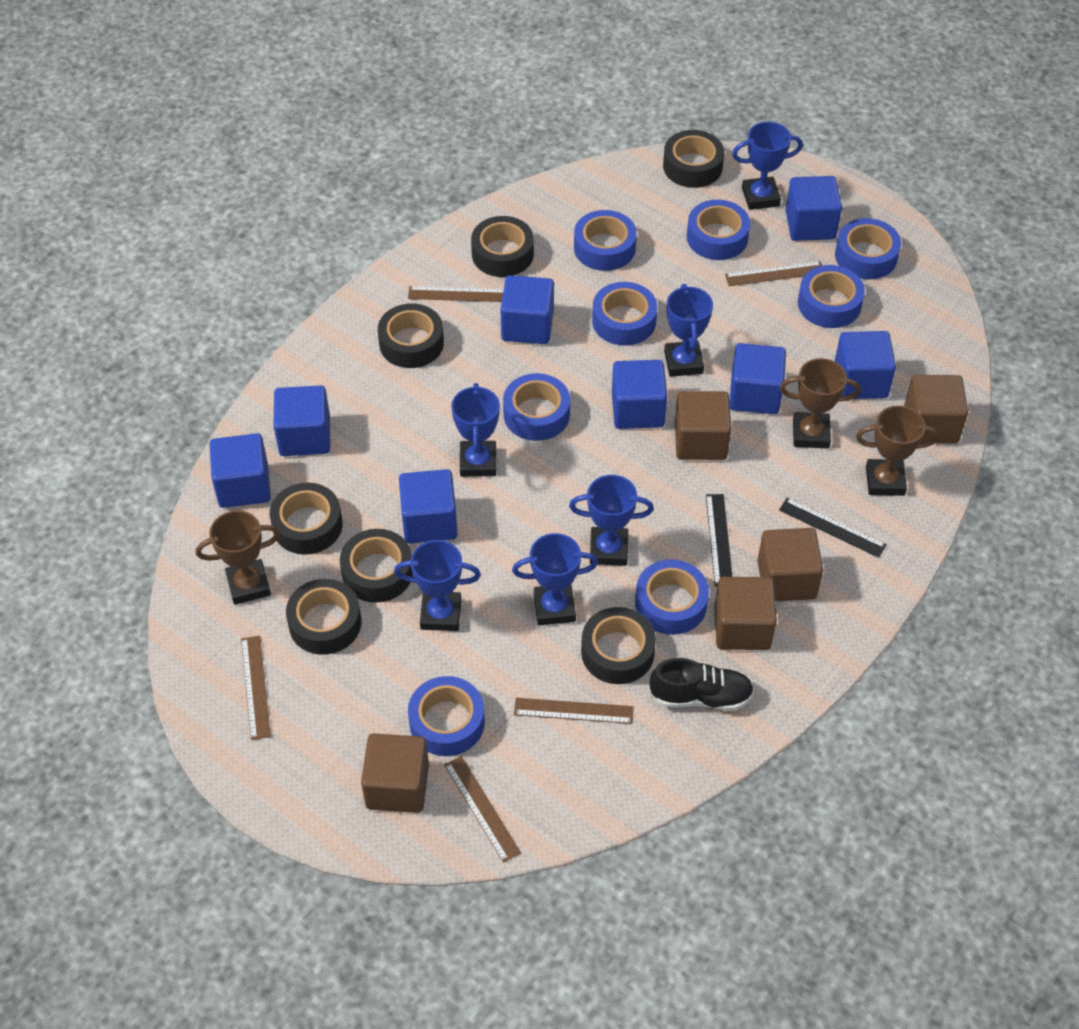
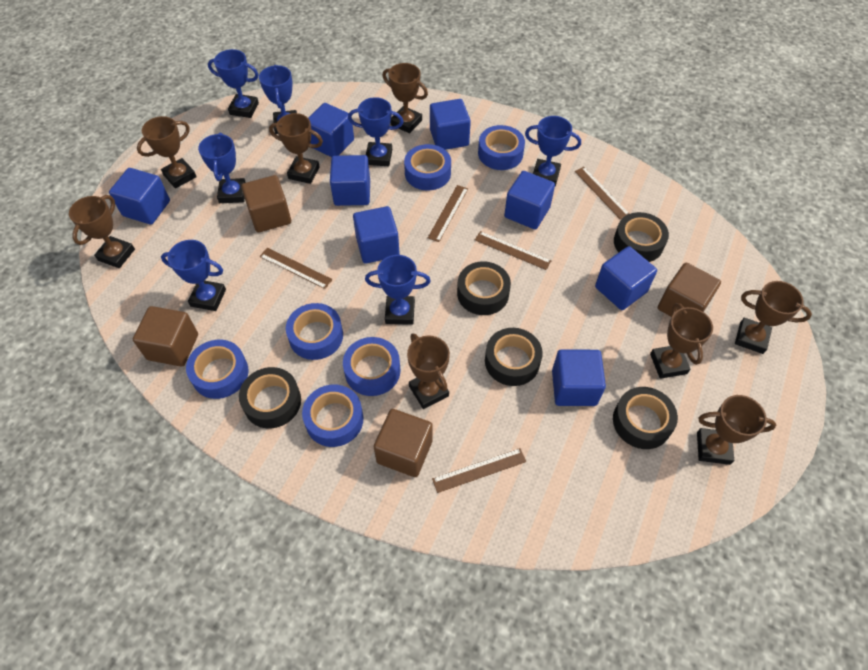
black ruler: 2 -> 0
black shoe: 1 -> 0
black tape: 7 -> 5
blue tape: 8 -> 6
blue trophy: 6 -> 7
brown cube: 5 -> 4
brown trophy: 3 -> 8

